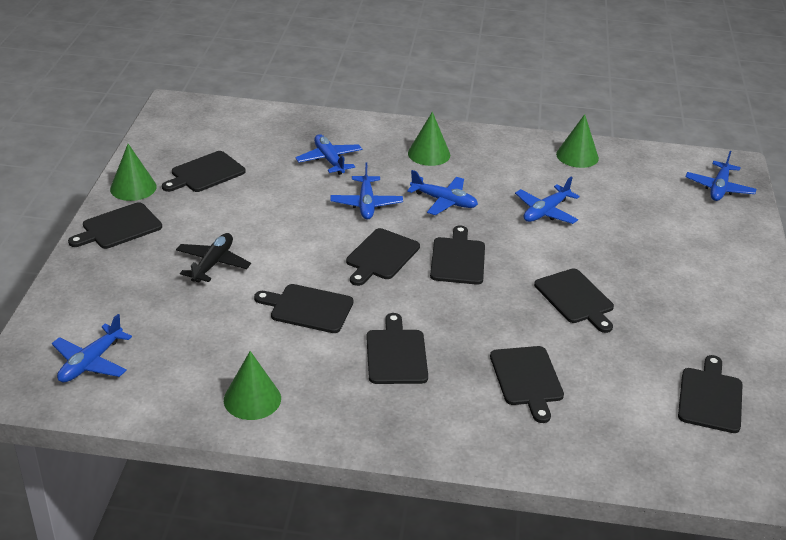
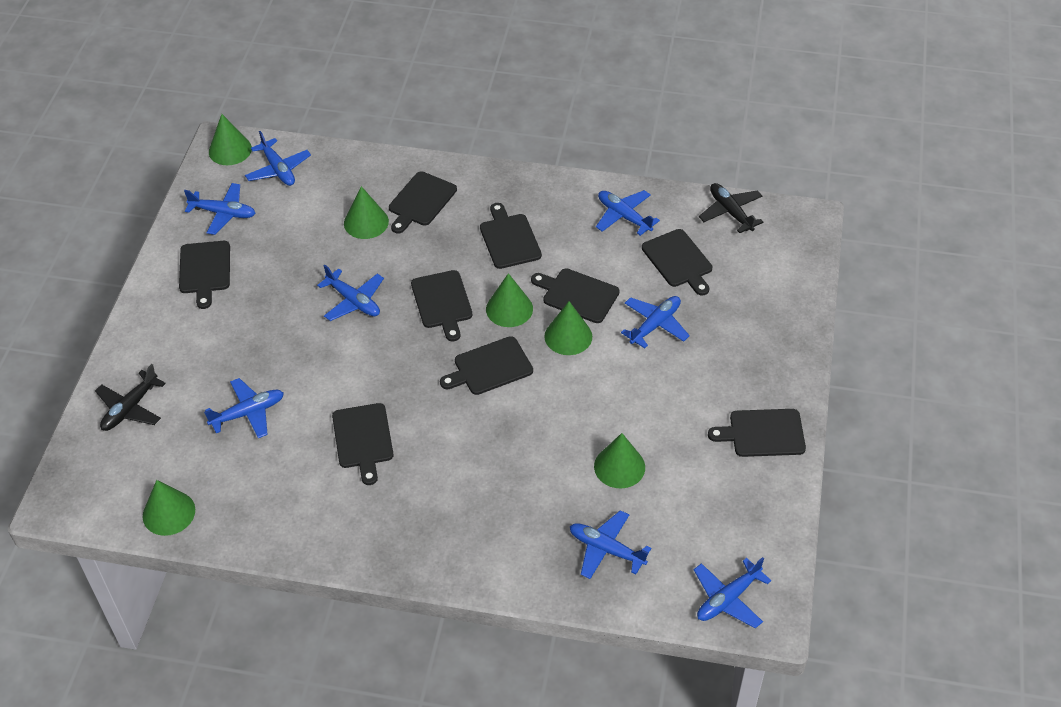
black plane: 1 -> 2
blue plane: 6 -> 8
green cone: 4 -> 6

